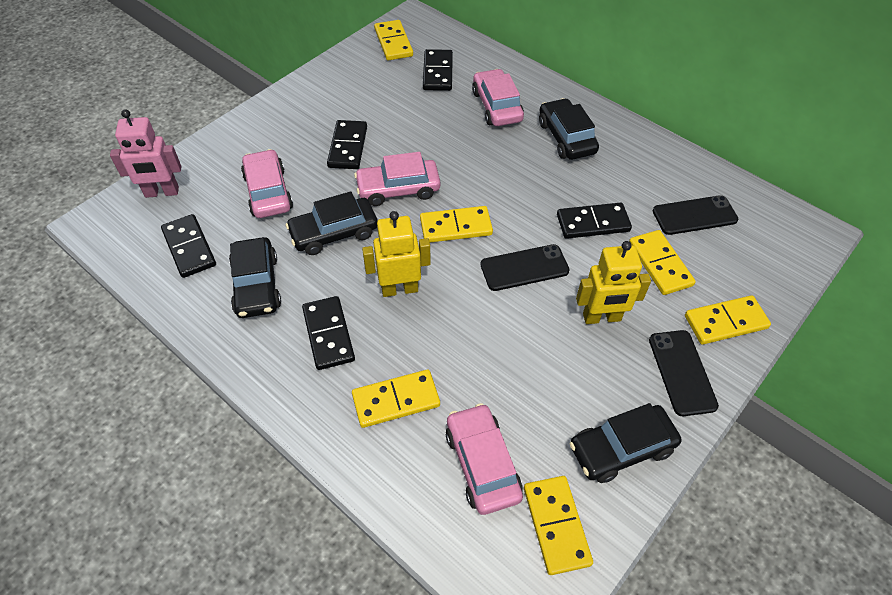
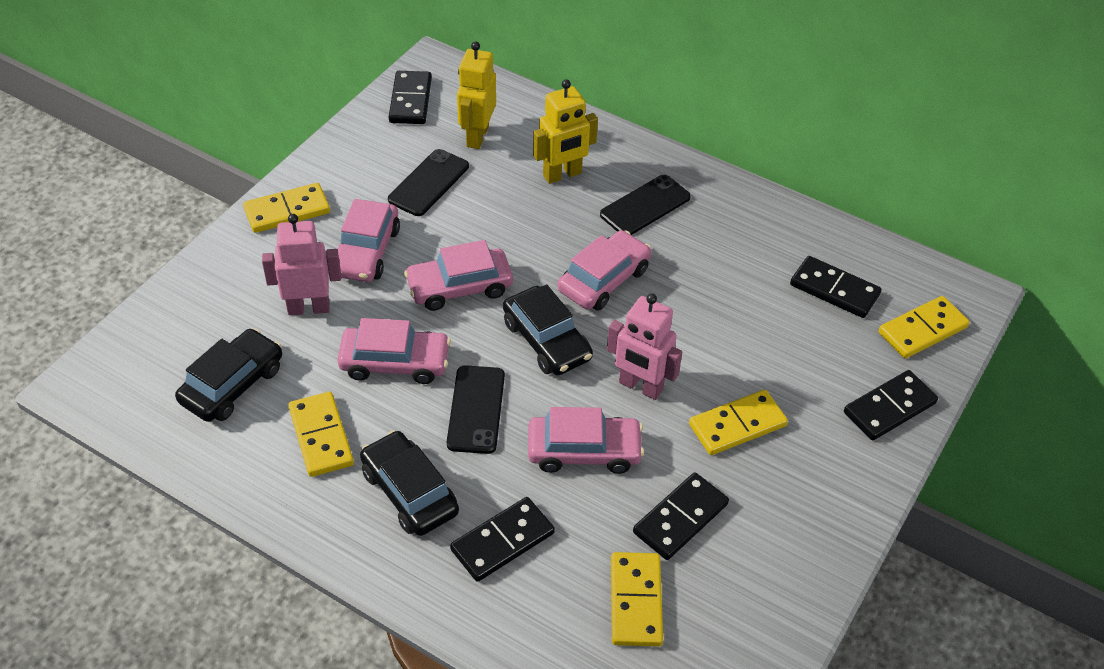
black car: 4 -> 3
pink car: 4 -> 5
pink robot: 1 -> 2
yellow domino: 6 -> 5

